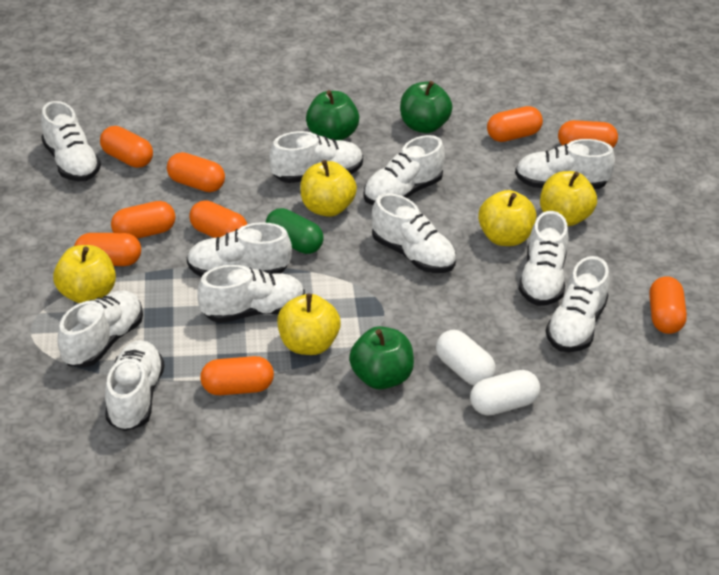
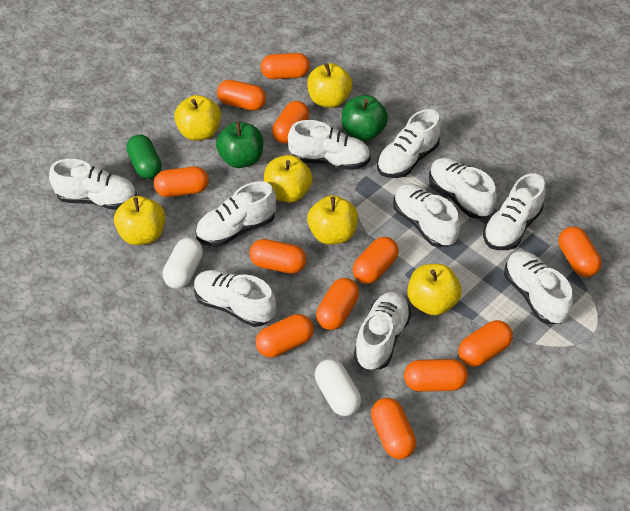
green apple: 3 -> 2
orange capsule: 9 -> 12
white shoe: 11 -> 10
yellow apple: 5 -> 6

